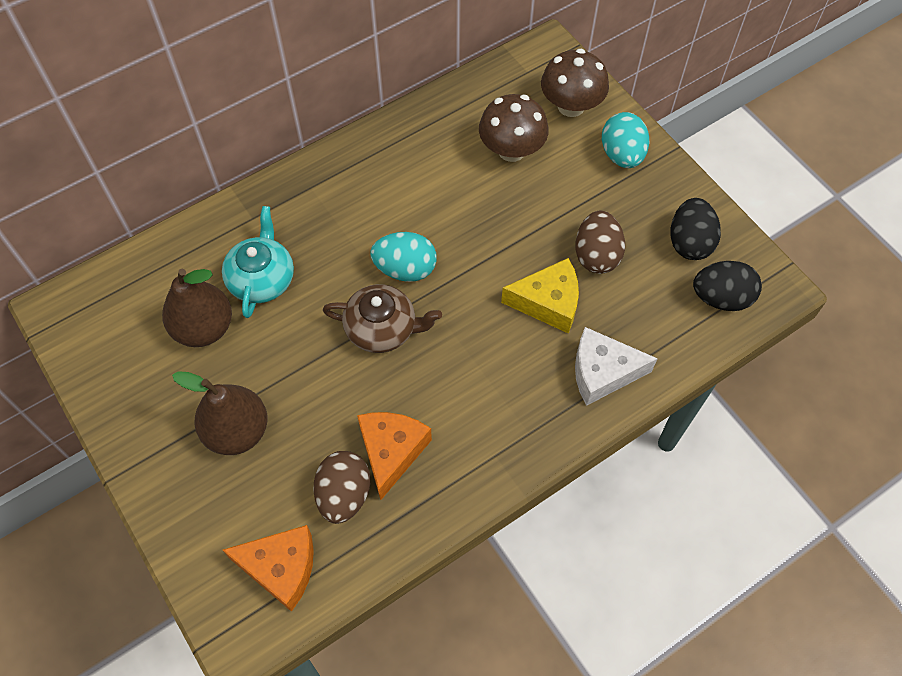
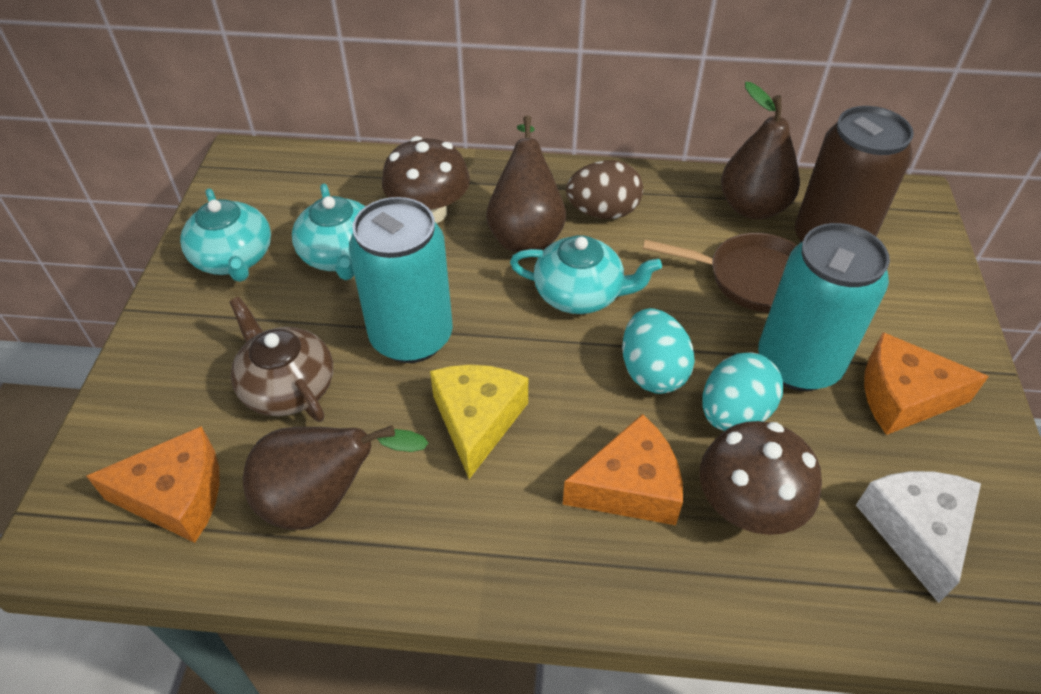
black egg: 2 -> 0
brown can: 0 -> 1
brown egg: 2 -> 1
brown pan: 0 -> 1
brown pear: 2 -> 3
orange cheese: 2 -> 3
turquoise can: 0 -> 2
turquoise teapot: 1 -> 3

